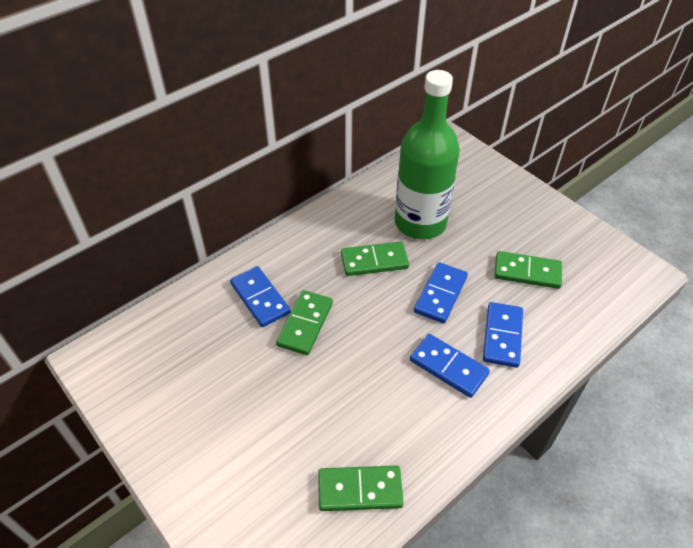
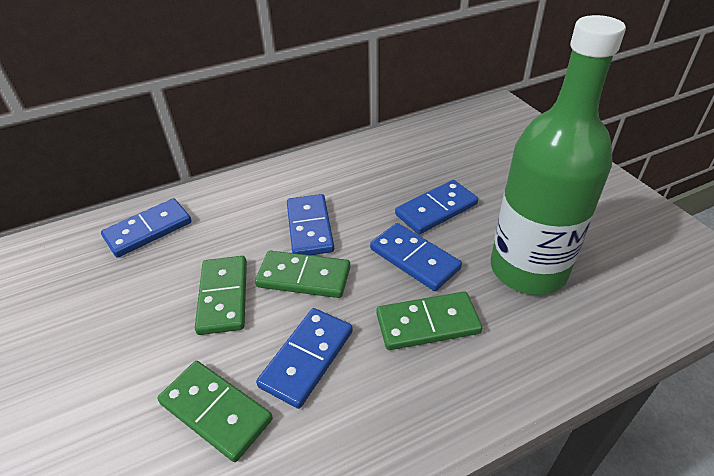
blue domino: 4 -> 5

